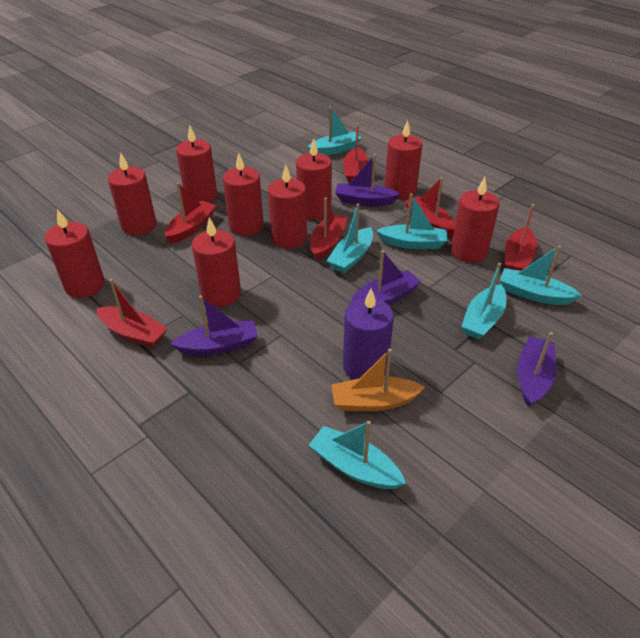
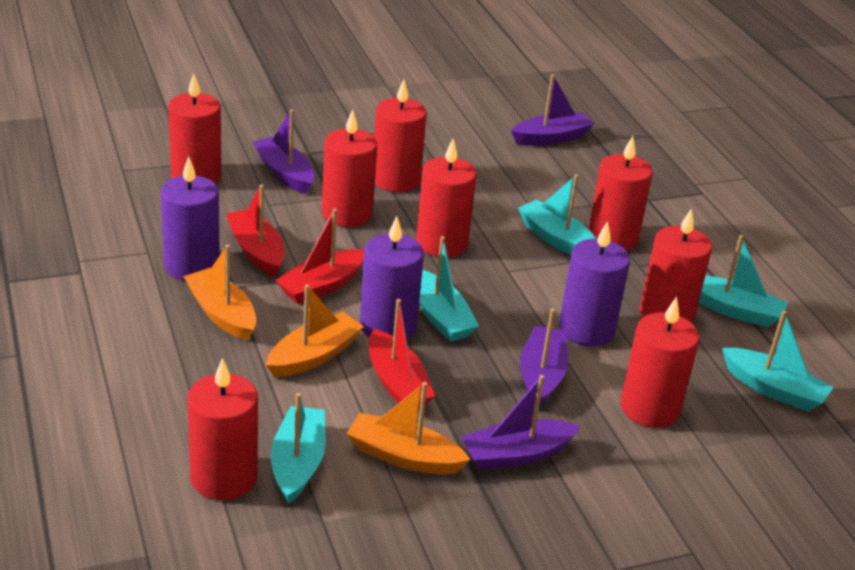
orange boat: 1 -> 3
purple candle: 1 -> 3
red boat: 6 -> 3
red candle: 9 -> 8
turquoise boat: 6 -> 5

